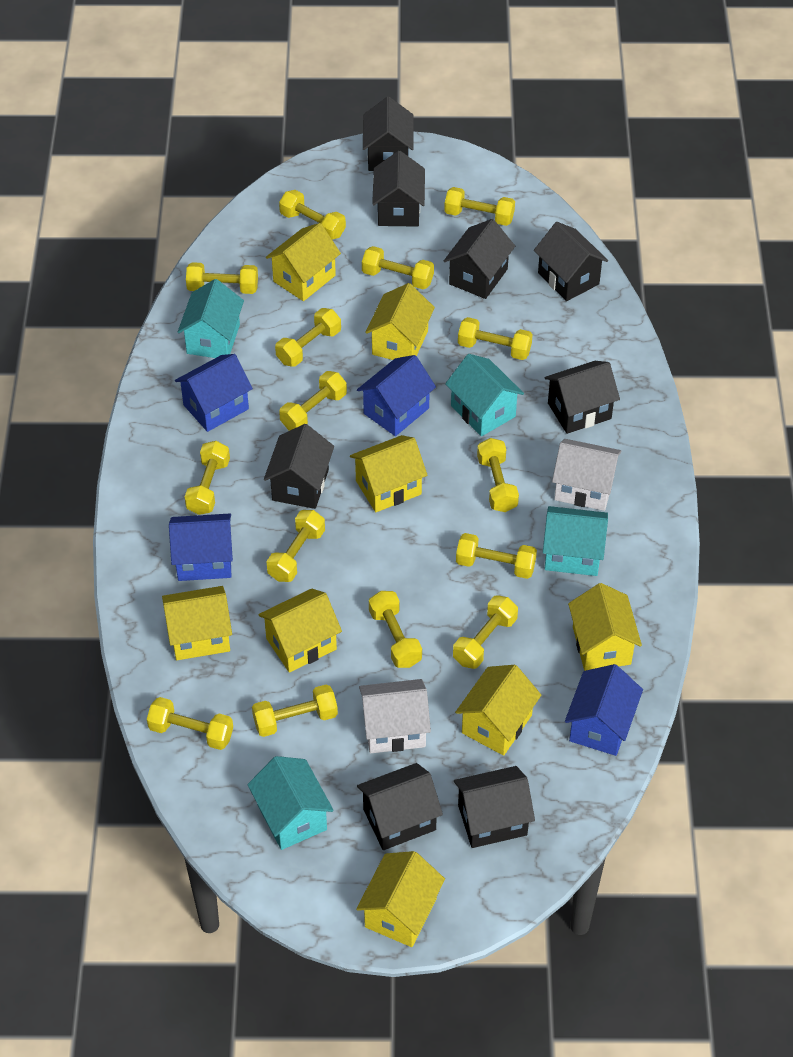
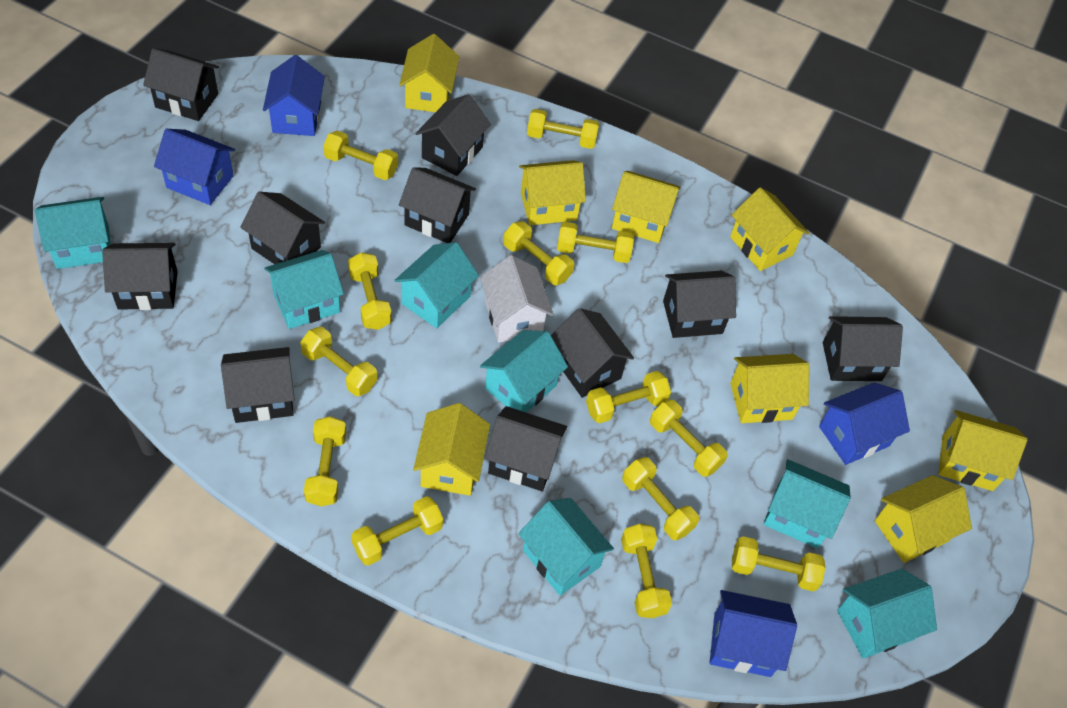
black house: 8 -> 10
turquoise house: 4 -> 7
white house: 2 -> 1
yellow dumbbell: 15 -> 13

